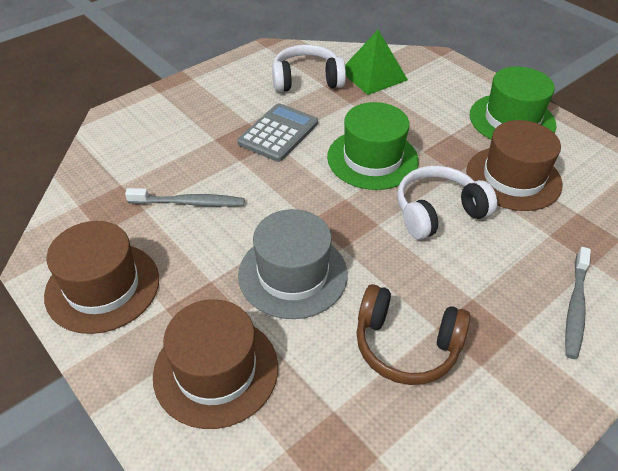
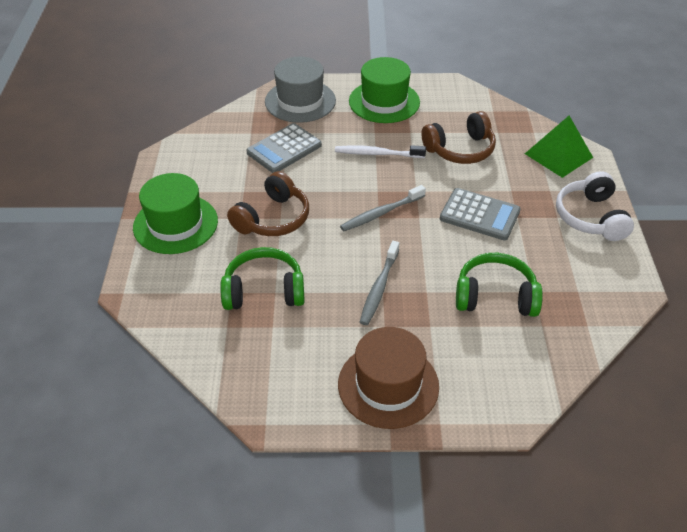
brown hat: 3 -> 1
brown headphones: 1 -> 2
green headphones: 0 -> 2
grey calculator: 1 -> 2
white headphones: 2 -> 1
white toothbrush: 0 -> 1

